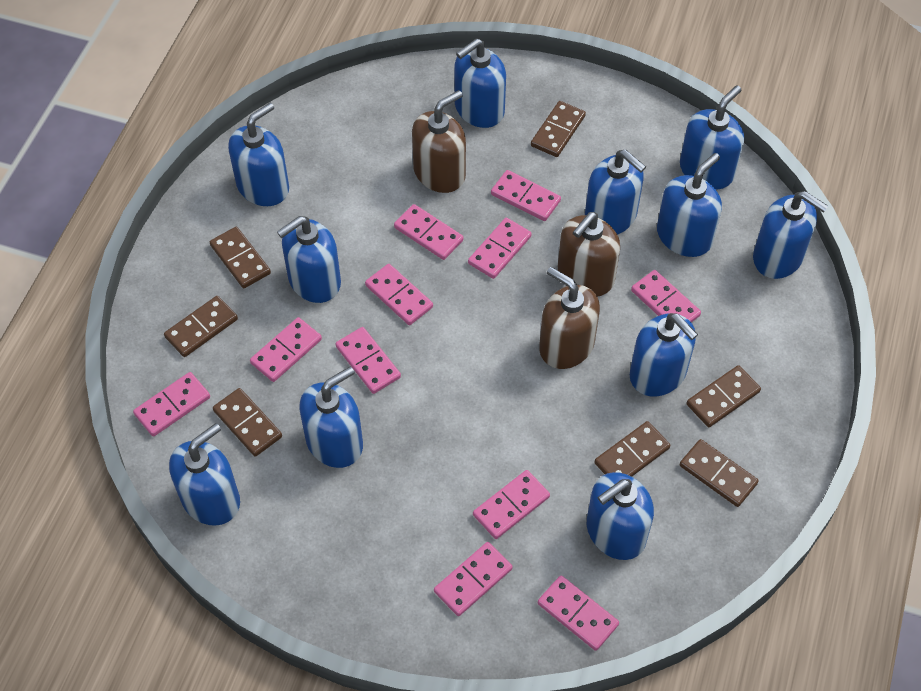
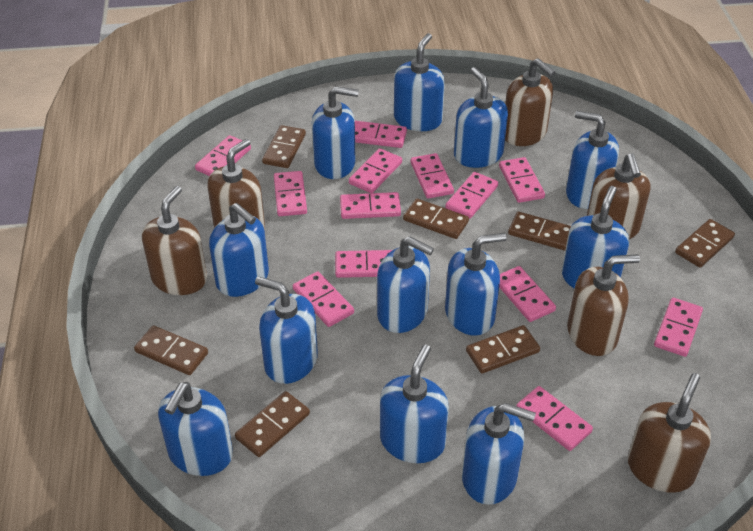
blue soap dispenser: 11 -> 12
brown soap dispenser: 3 -> 6
pink domino: 11 -> 13

